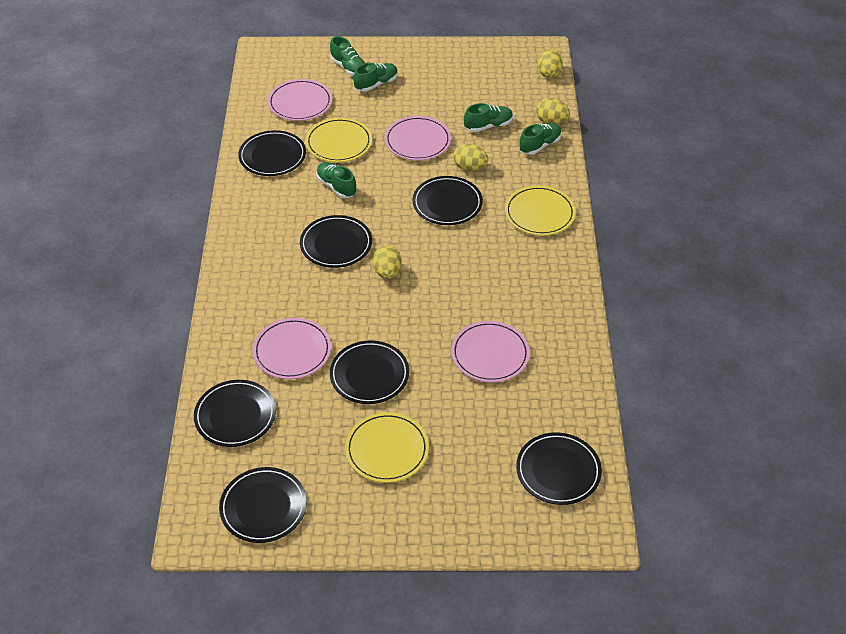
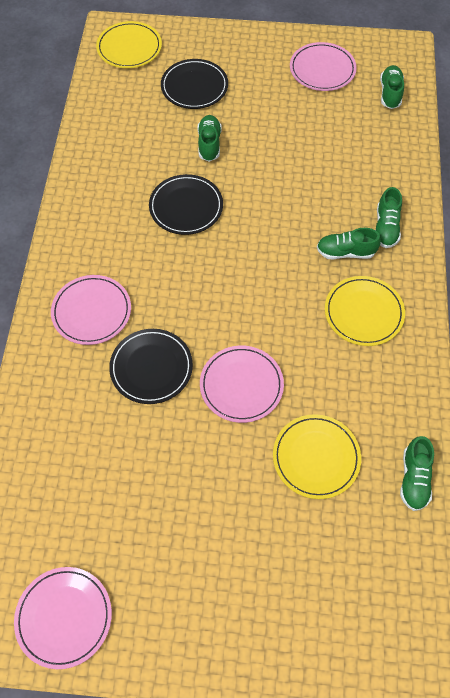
black plate: 7 -> 3
yellow egg: 4 -> 0

